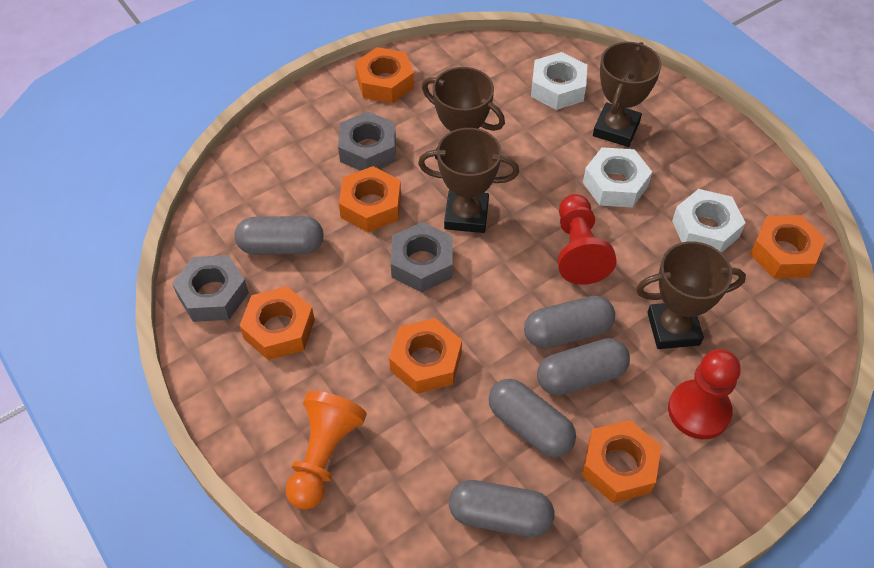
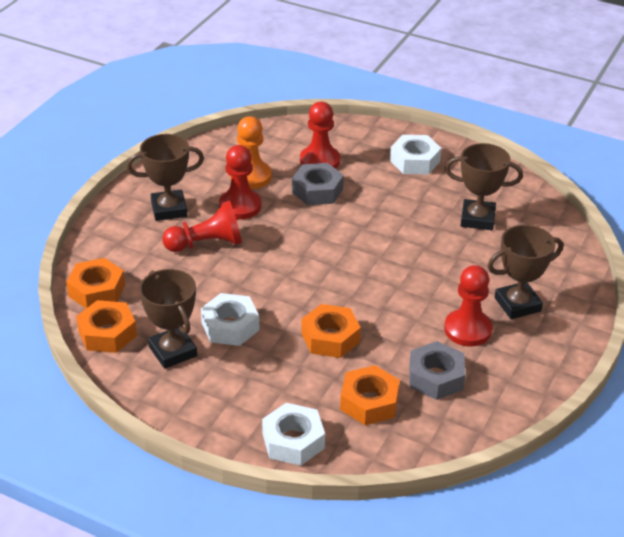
grey capsule: 5 -> 0
grey nut: 3 -> 2
orange nut: 6 -> 4
red pawn: 2 -> 4

